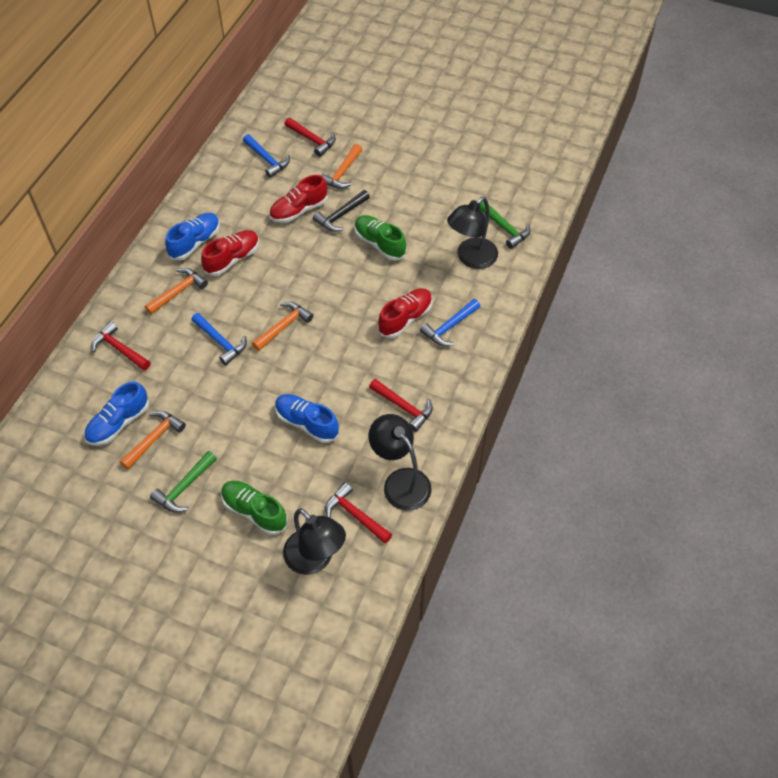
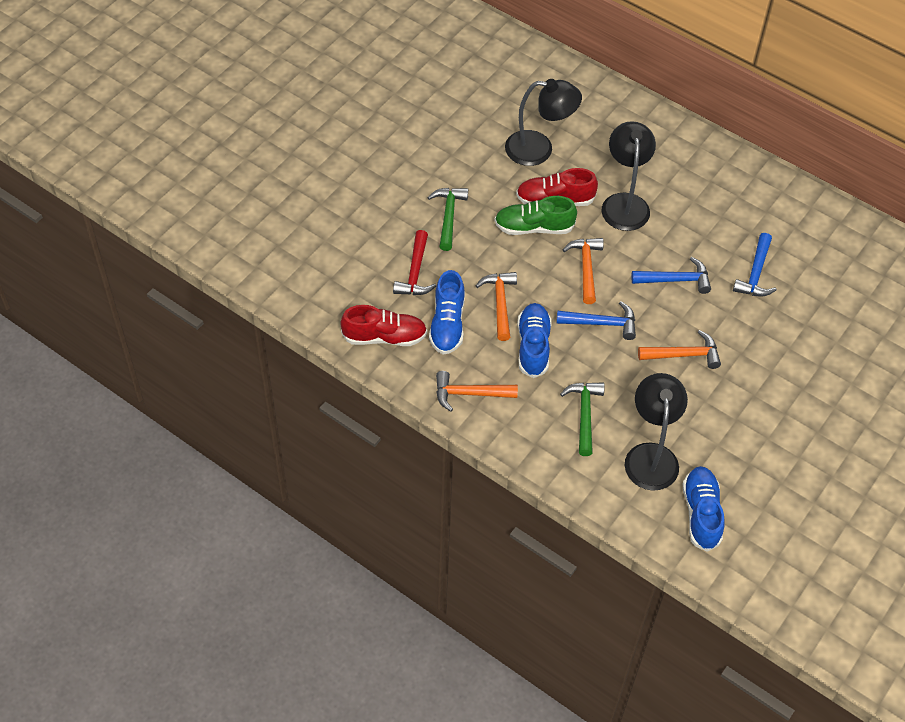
black hammer: 1 -> 0
green shoe: 2 -> 1
red hammer: 4 -> 1
red shoe: 3 -> 2

